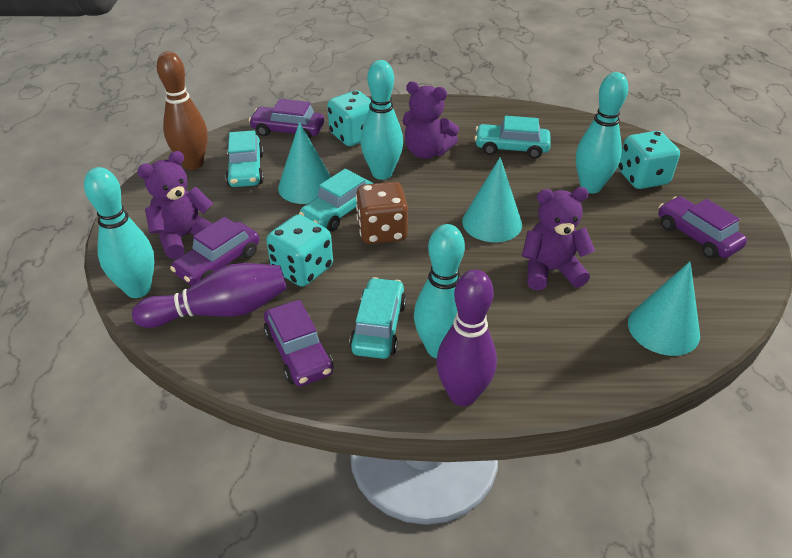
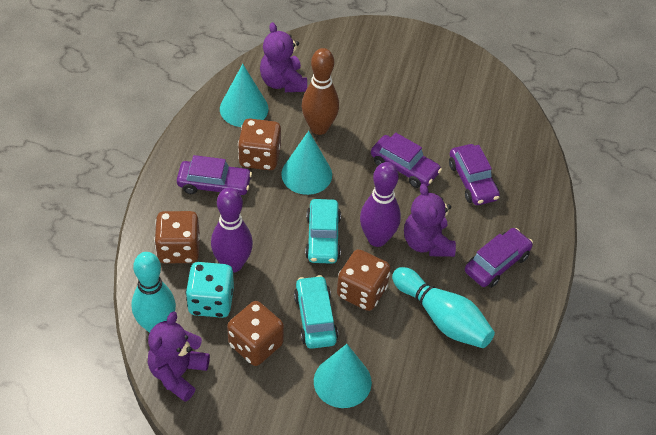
brown dice: 1 -> 4
turquoise bowling pin: 4 -> 2
turquoise car: 4 -> 2
turquoise dice: 3 -> 1

